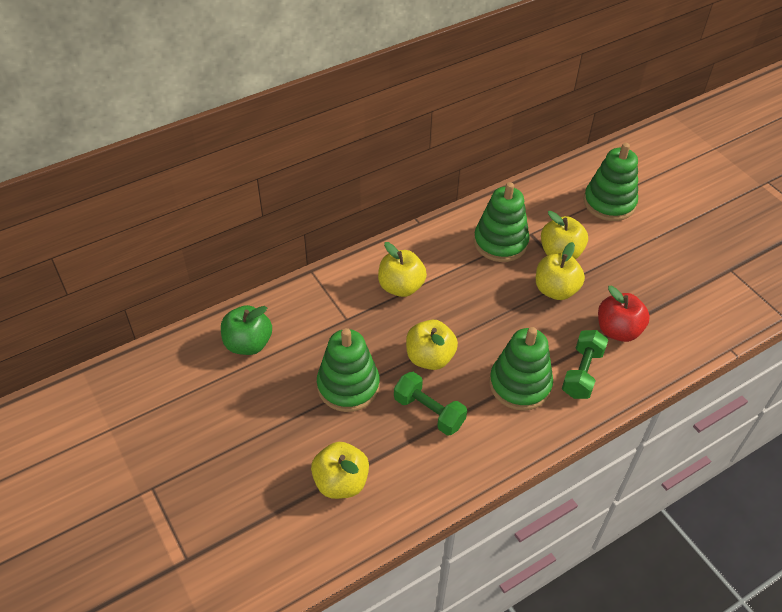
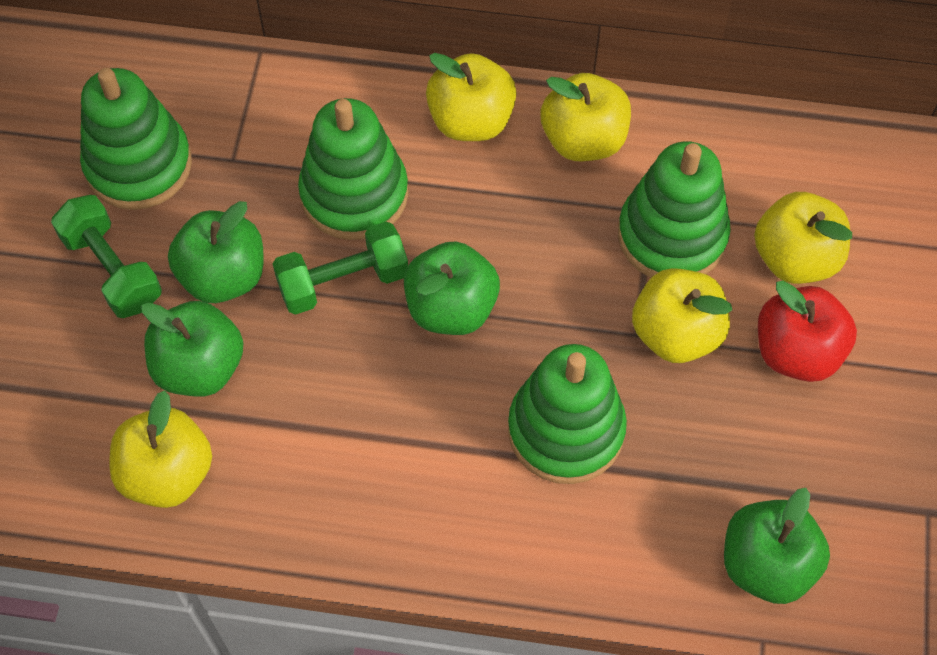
green apple: 1 -> 4

